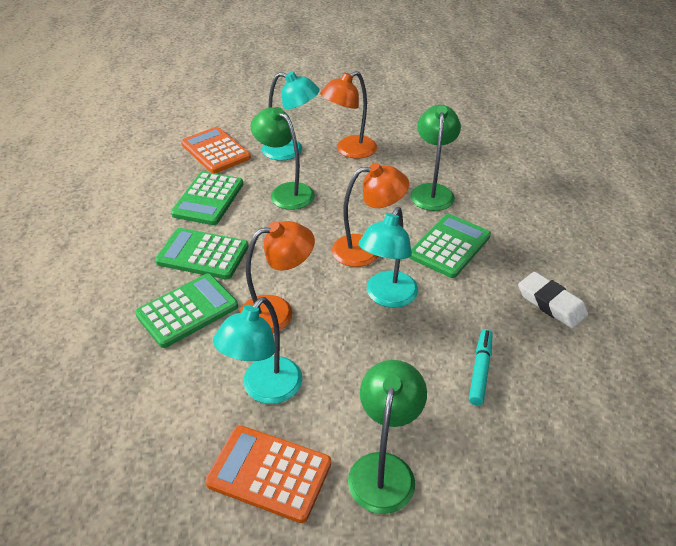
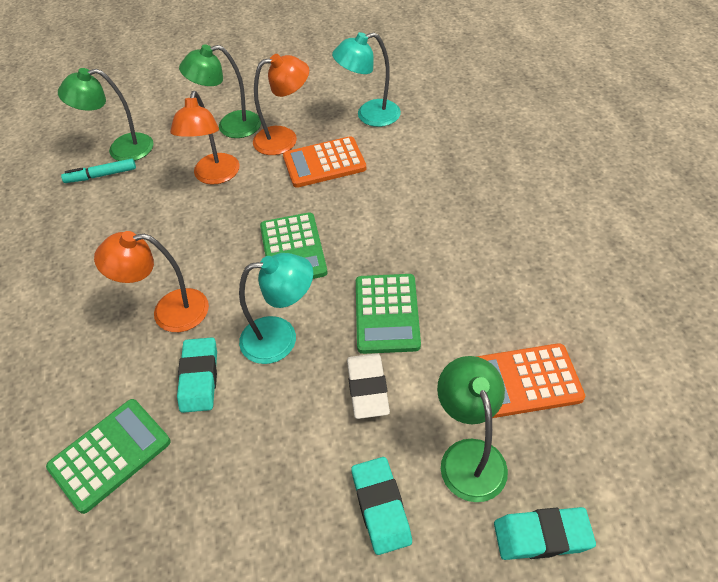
green calculator: 4 -> 3
turquoise eraser: 0 -> 3
turquoise lamp: 3 -> 2

